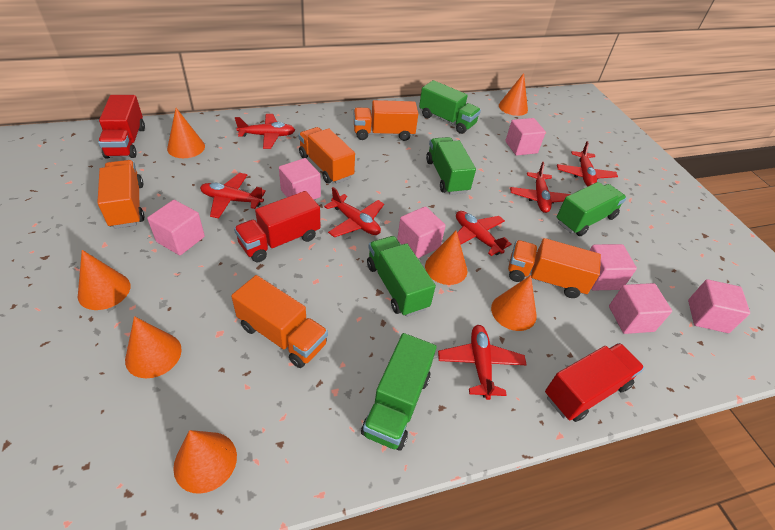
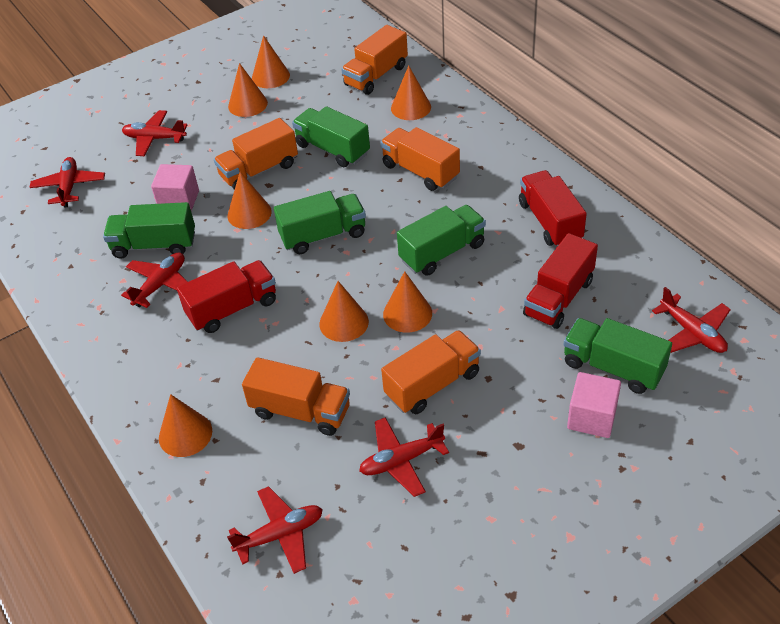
pink cube: 7 -> 2
red plane: 7 -> 6

